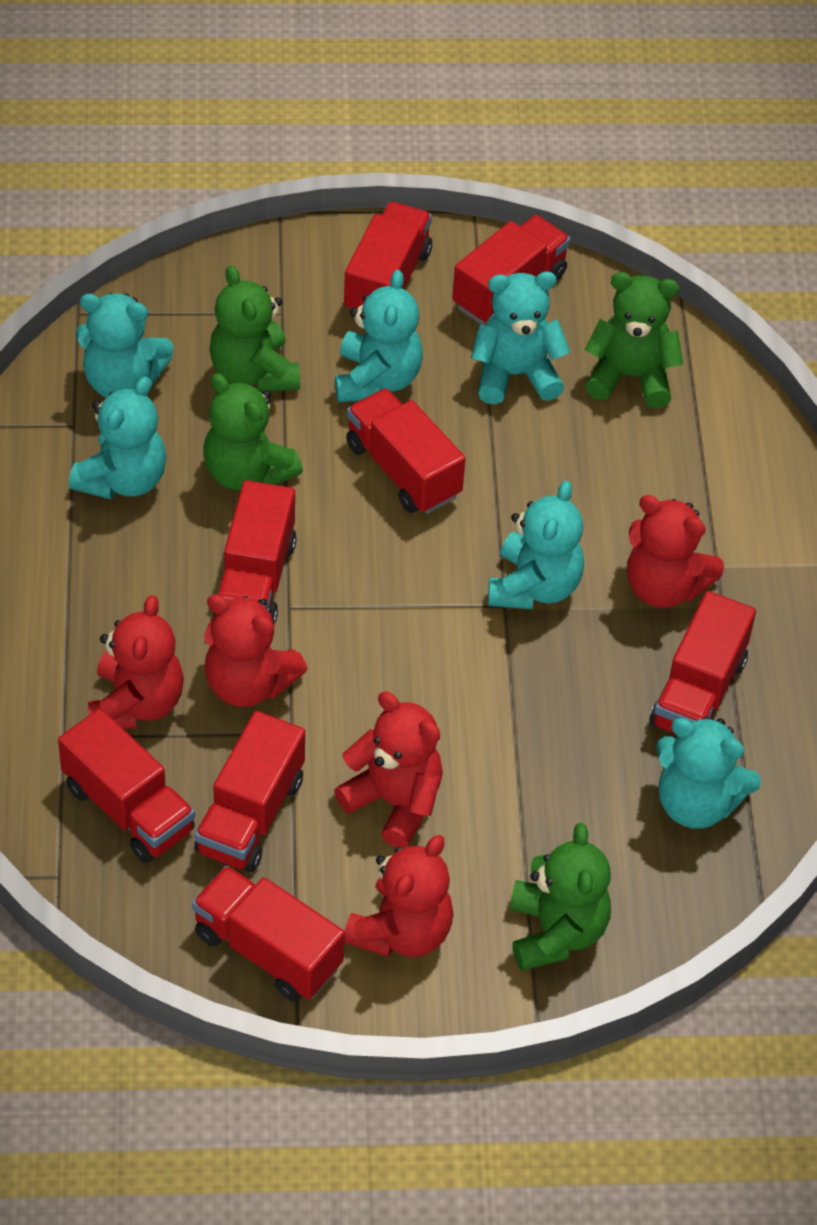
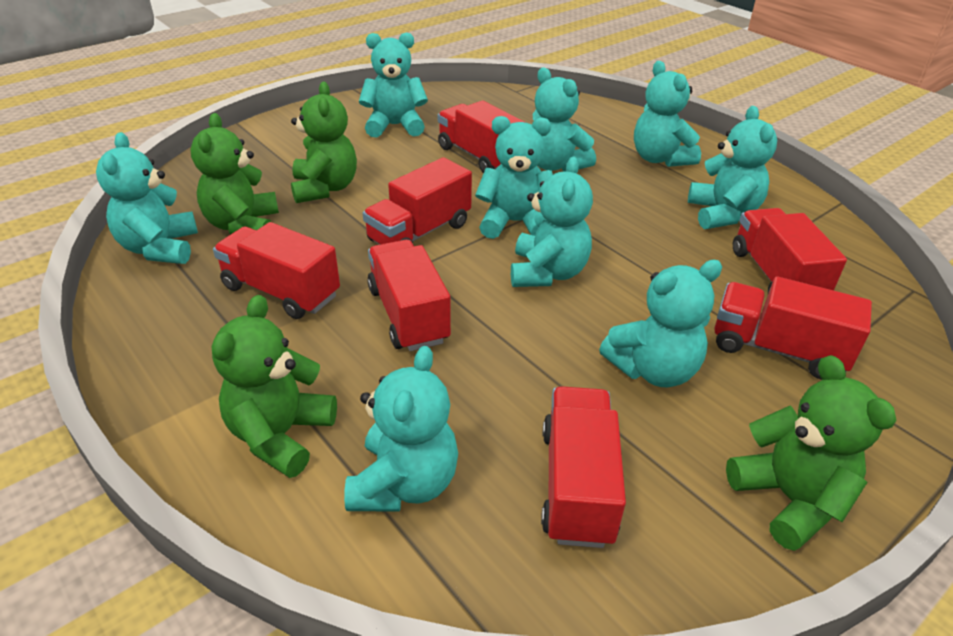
red teddy bear: 5 -> 0
red truck: 8 -> 7
turquoise teddy bear: 6 -> 9

